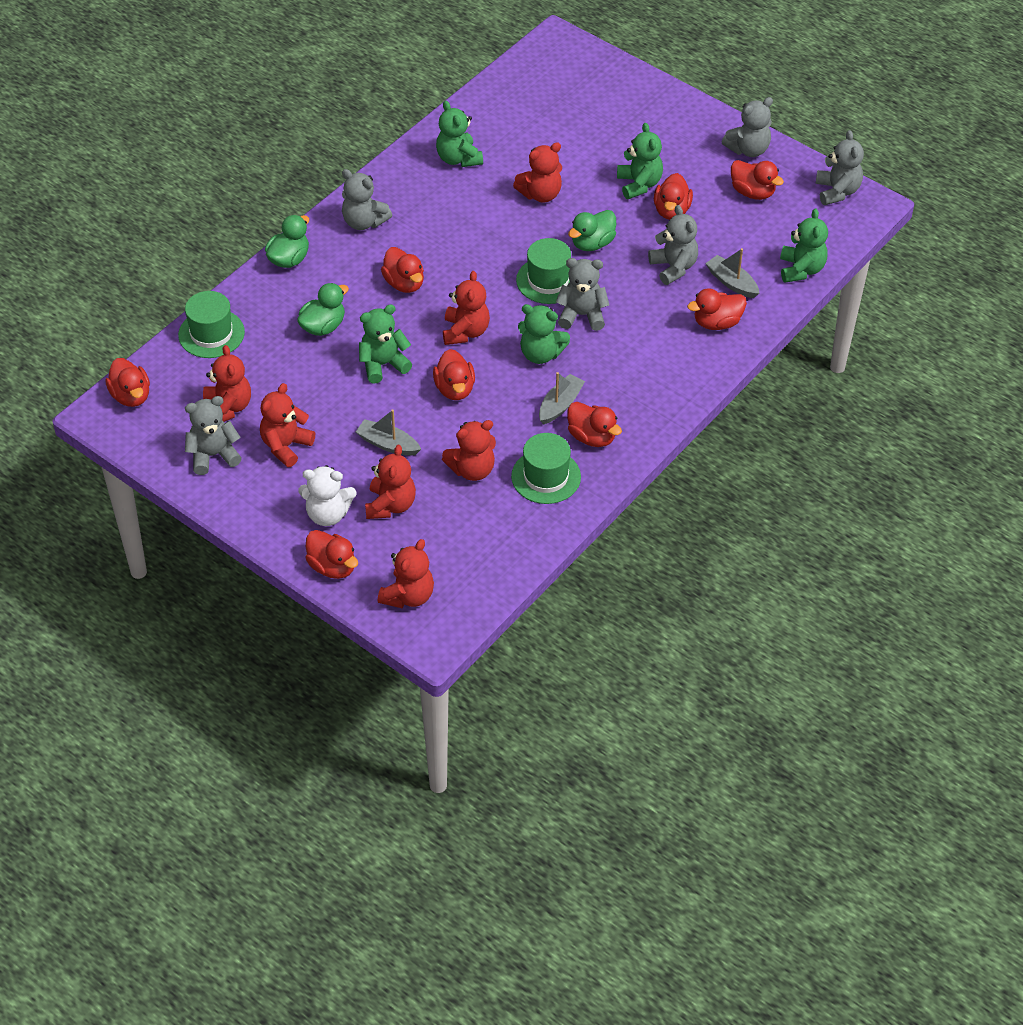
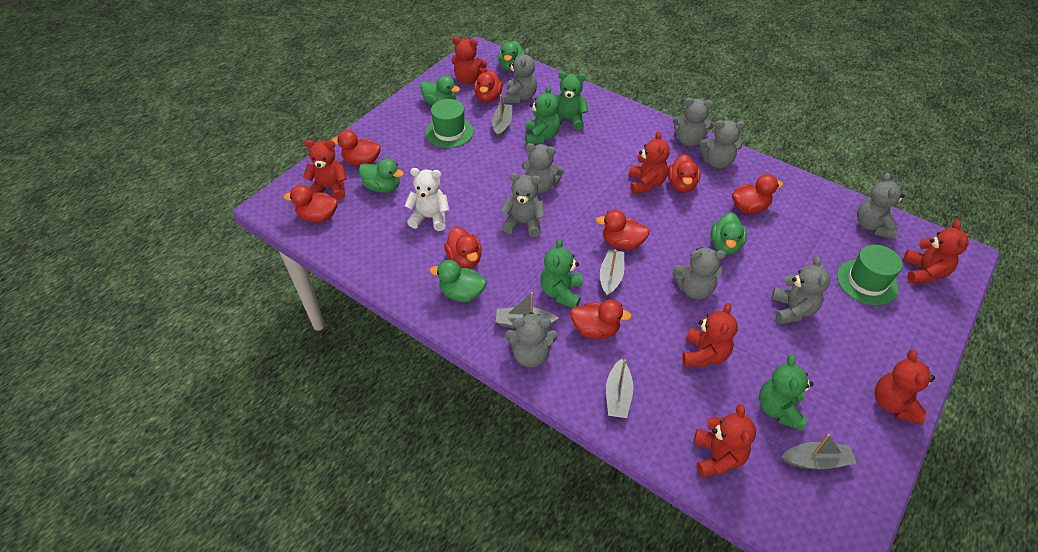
green duck: 3 -> 5
green hat: 3 -> 2
green teddy bear: 5 -> 4
grey boat: 3 -> 5
grey teddy bear: 6 -> 9

